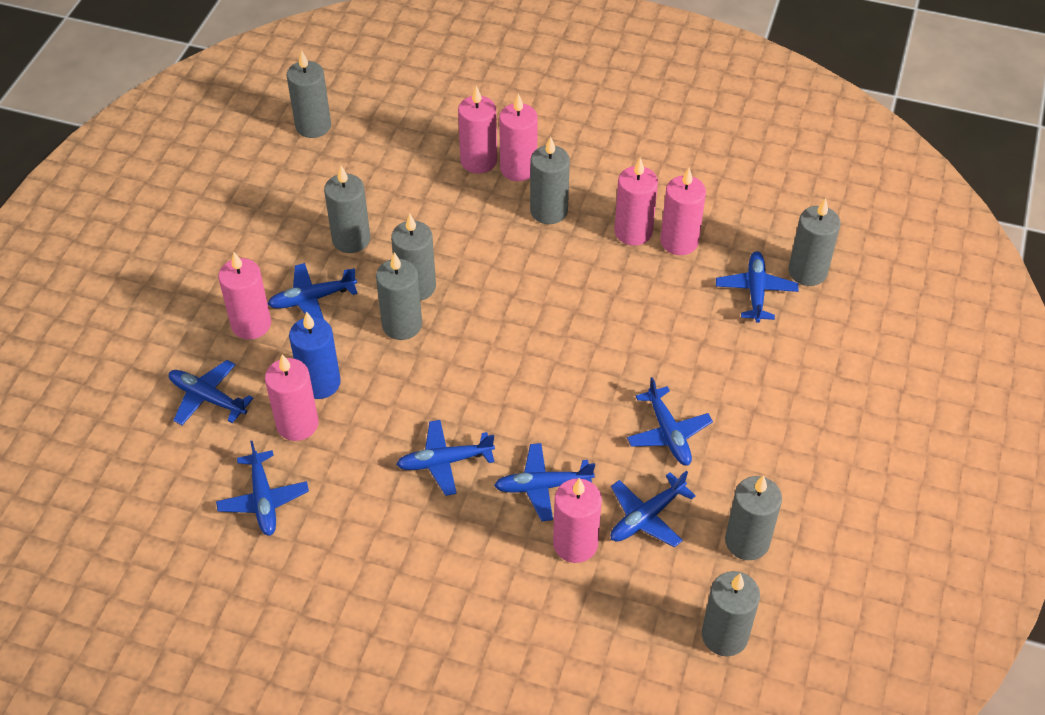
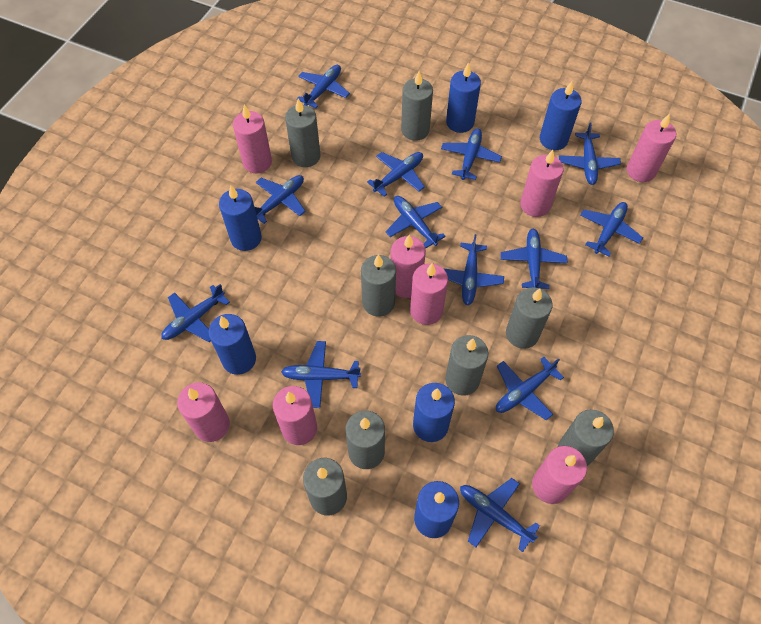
blue candle: 1 -> 6
blue plane: 8 -> 13
pink candle: 7 -> 8

